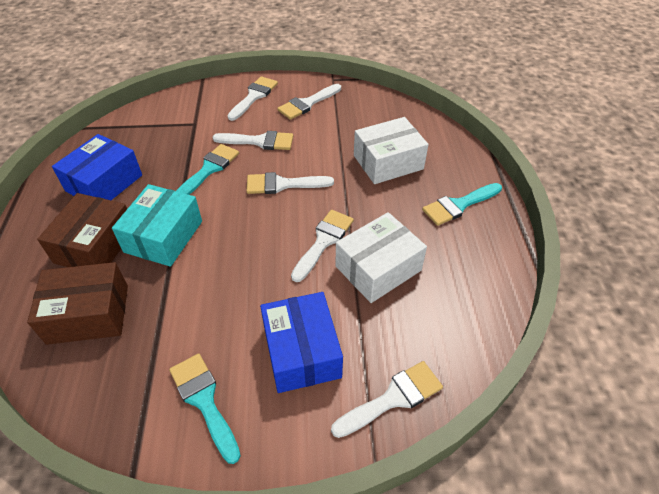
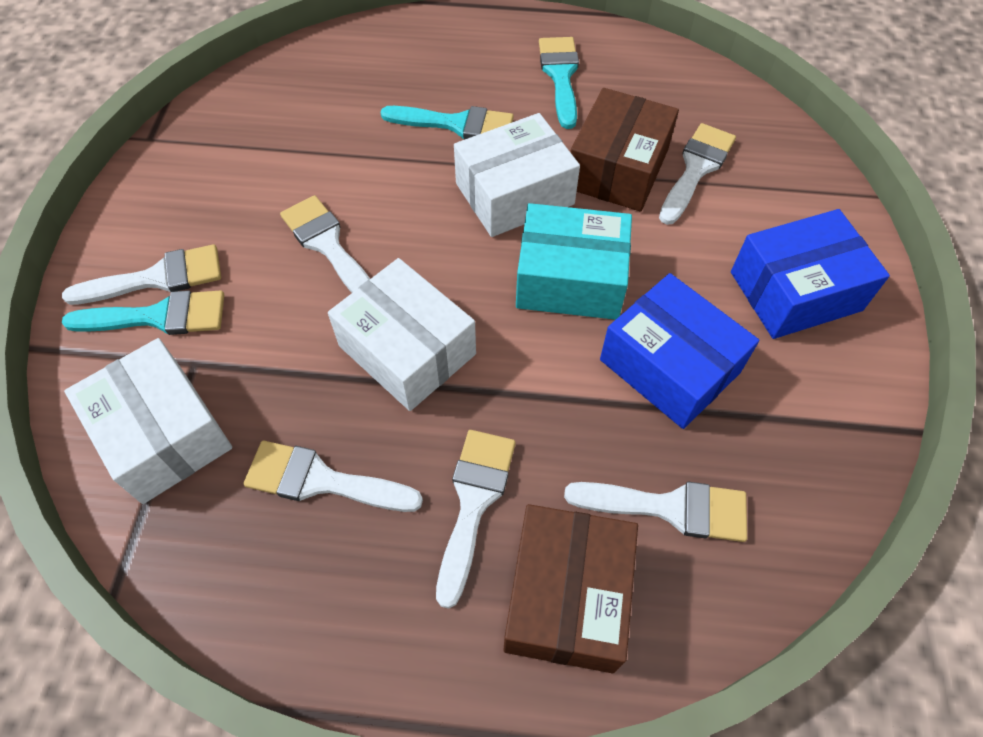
white box: 2 -> 3

